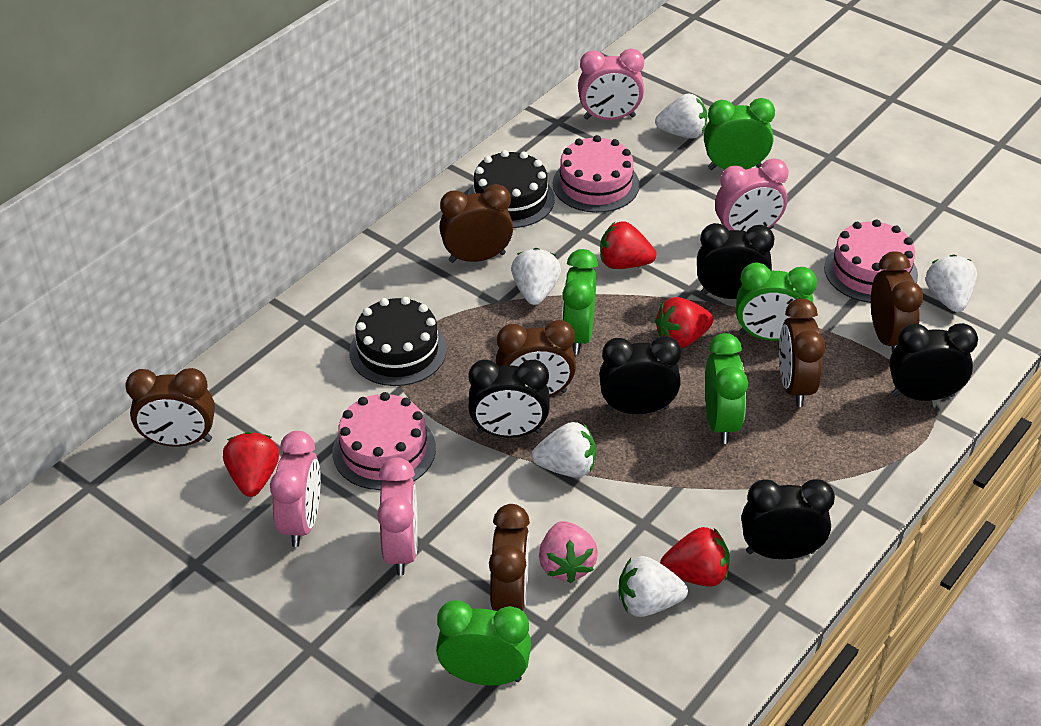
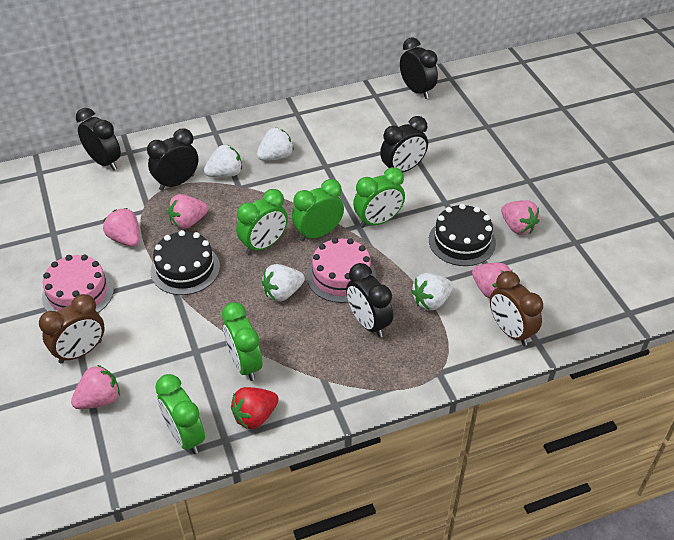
brown clock: 6 -> 2
pink cake: 3 -> 2
pink clock: 4 -> 0
pink strawberry: 1 -> 5
red strawberry: 4 -> 1
white strawberry: 5 -> 4

